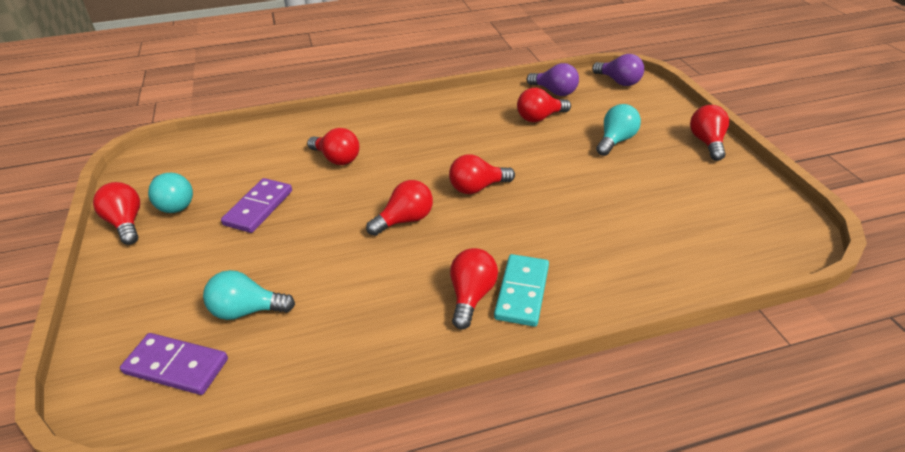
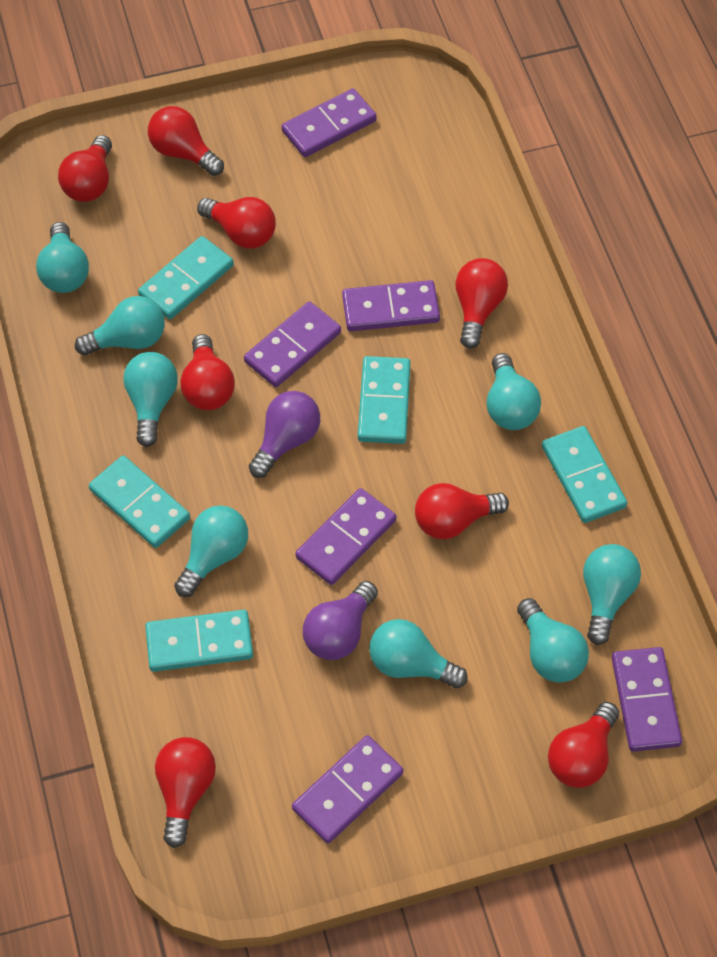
purple domino: 2 -> 6
red light bulb: 7 -> 8
turquoise domino: 1 -> 5
turquoise light bulb: 3 -> 8

